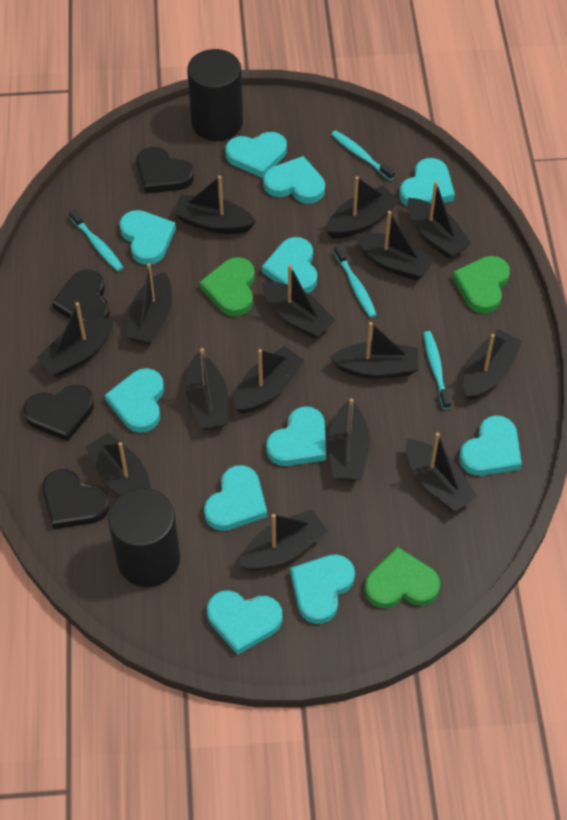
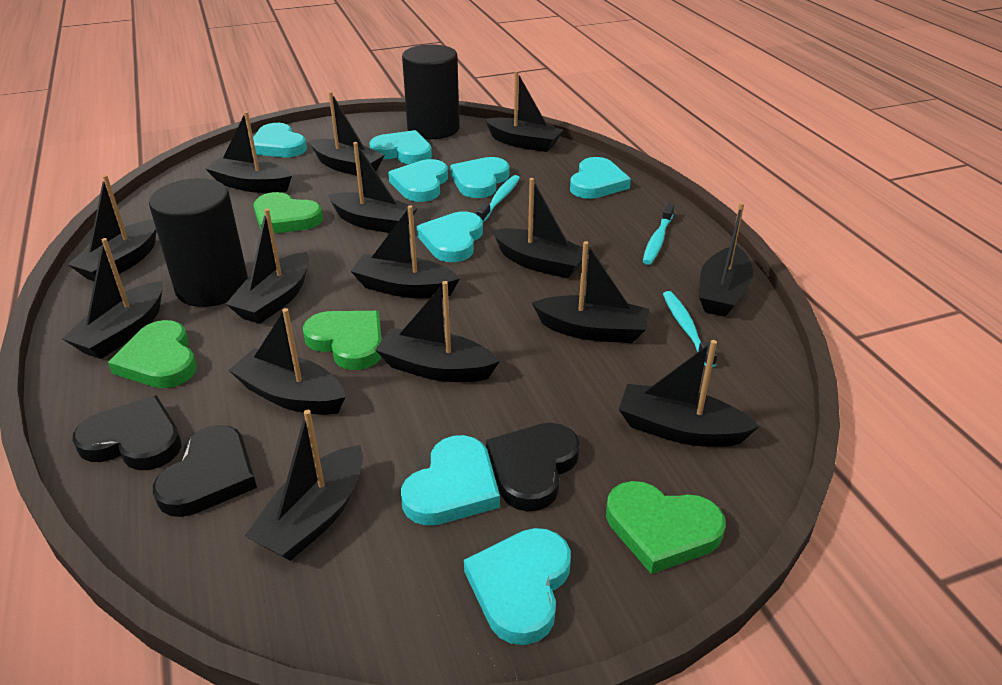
black heart: 4 -> 3
green heart: 3 -> 4
turquoise heart: 11 -> 8
turquoise toothbrush: 4 -> 3

